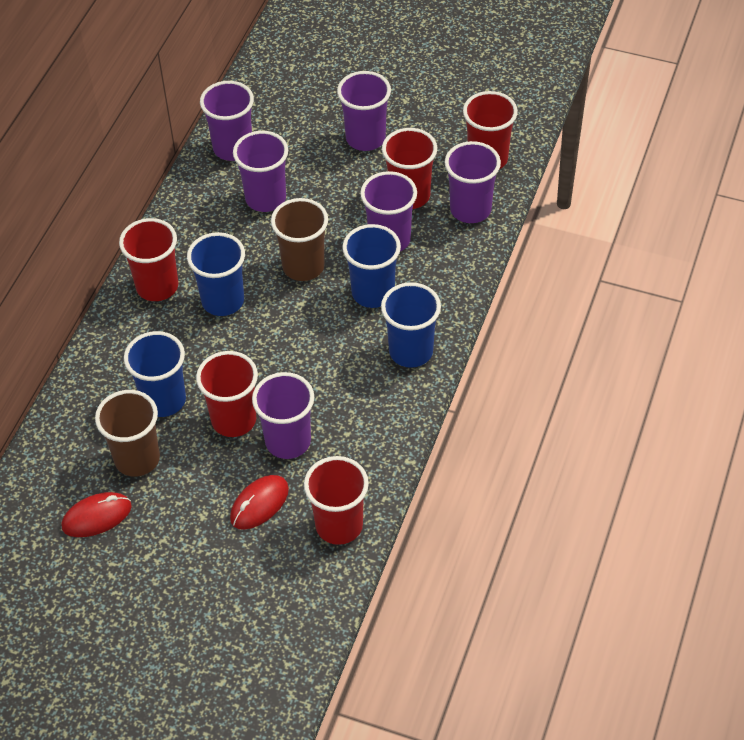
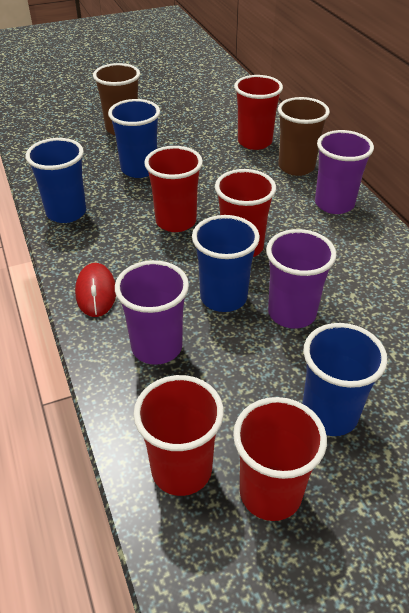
purple cup: 6 -> 3
red mouse: 2 -> 1

